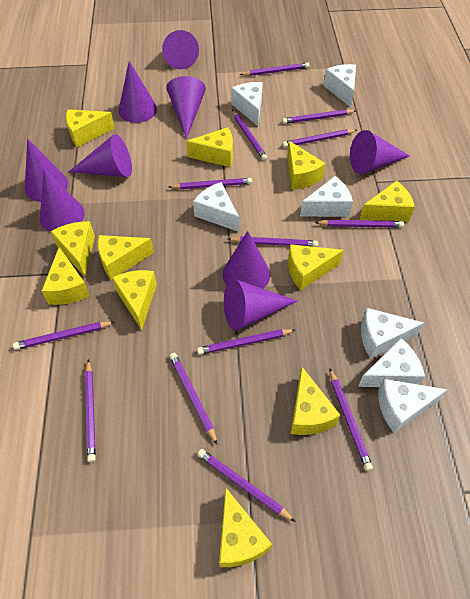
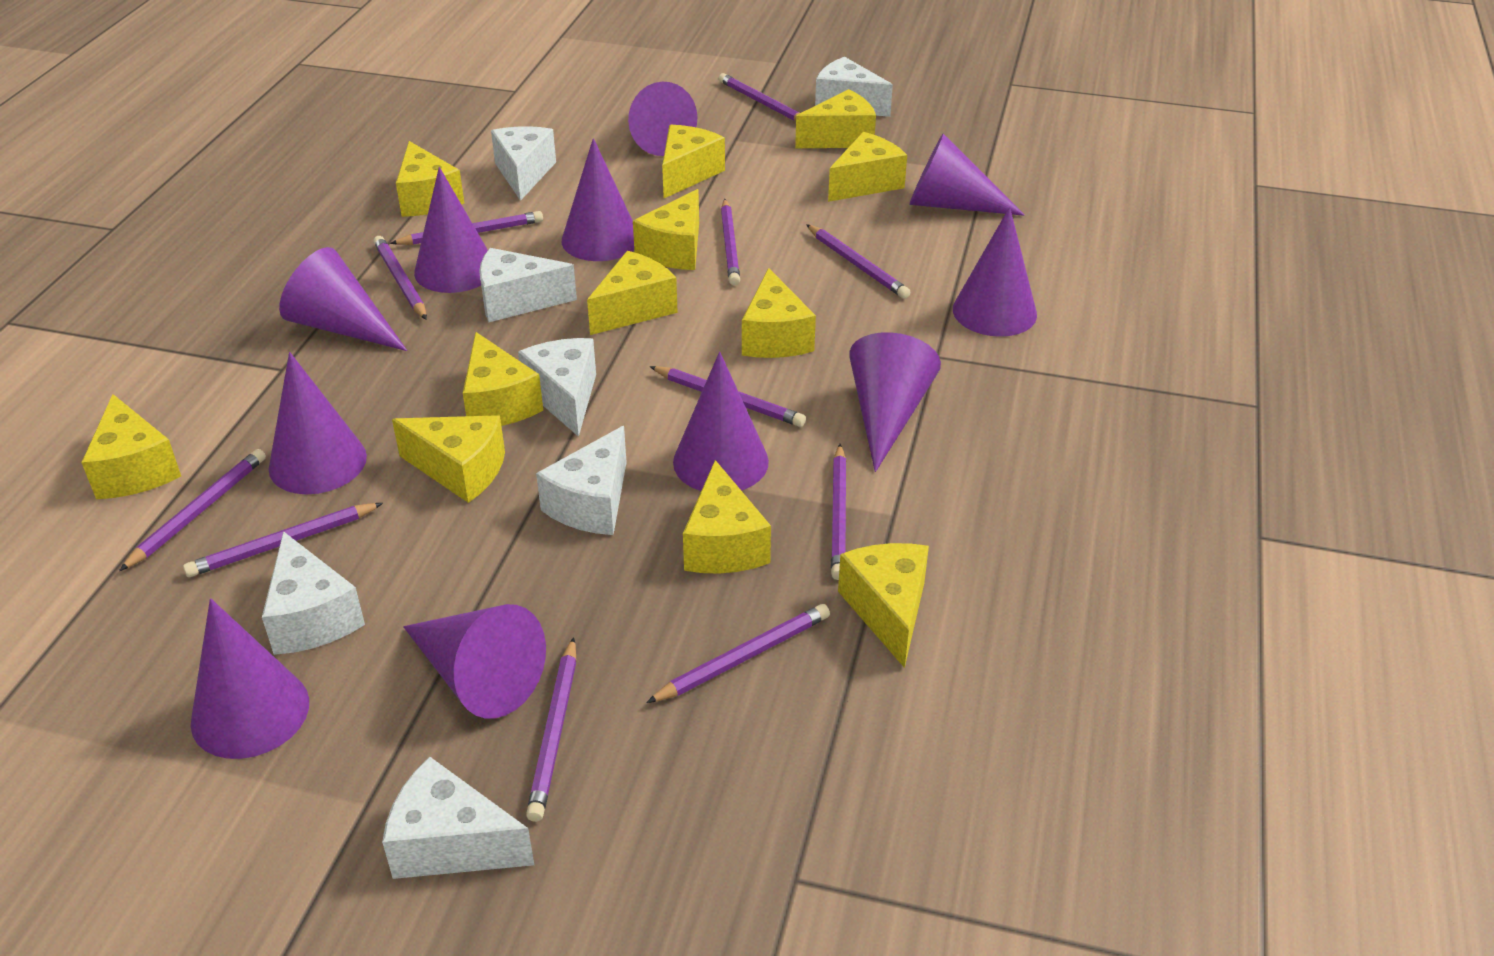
purple cone: 9 -> 11
purple pencil: 13 -> 11
yellow cheese: 11 -> 12

